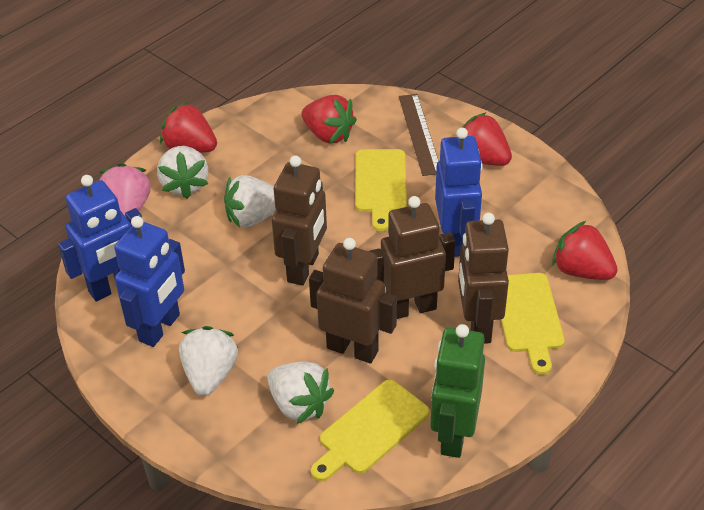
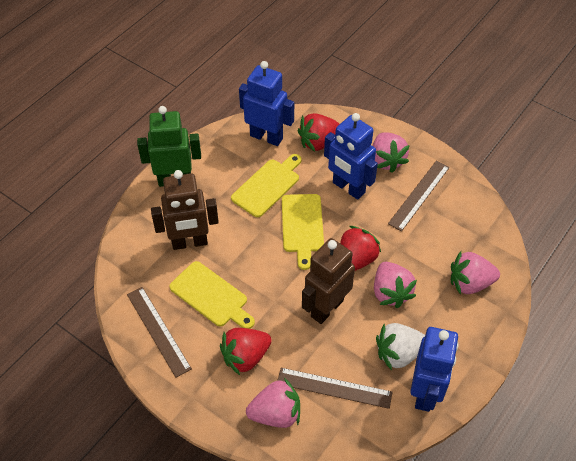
brown robot: 4 -> 2
brown ruler: 1 -> 3
pink strawberry: 1 -> 4
red strawberry: 4 -> 3
white strawberry: 4 -> 1

